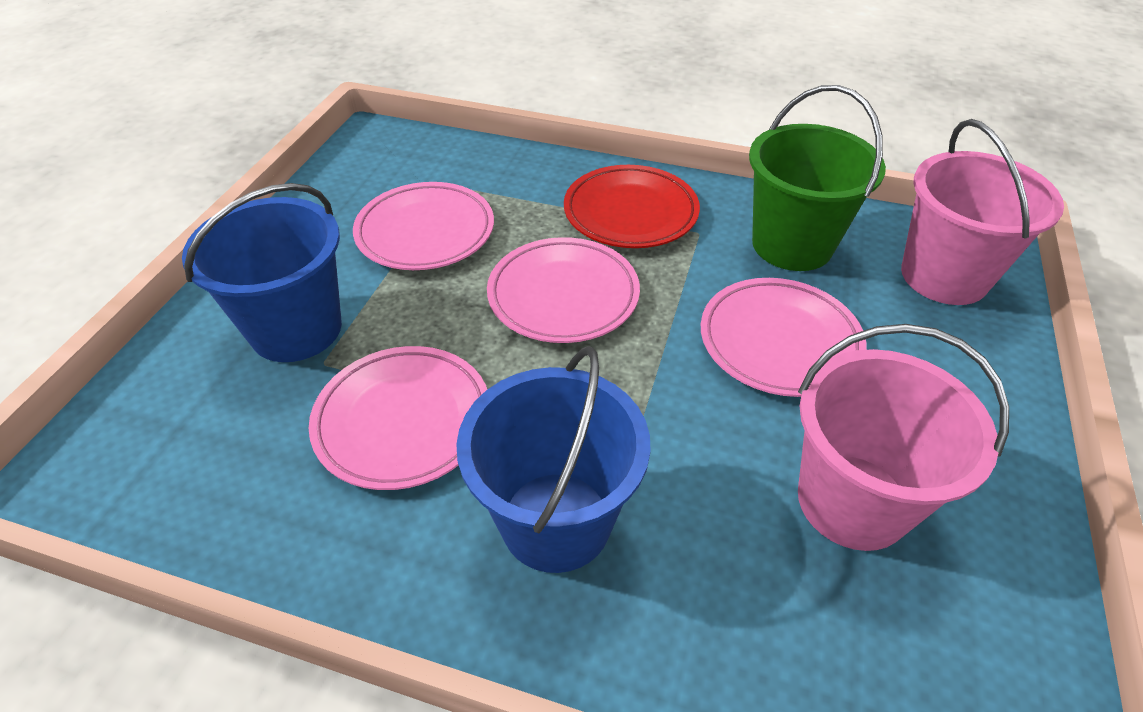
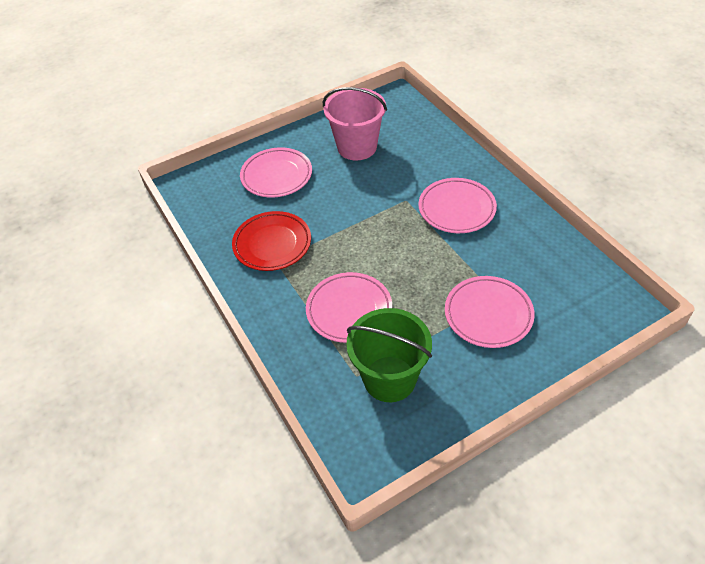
blue bucket: 2 -> 0
pink bucket: 2 -> 1

